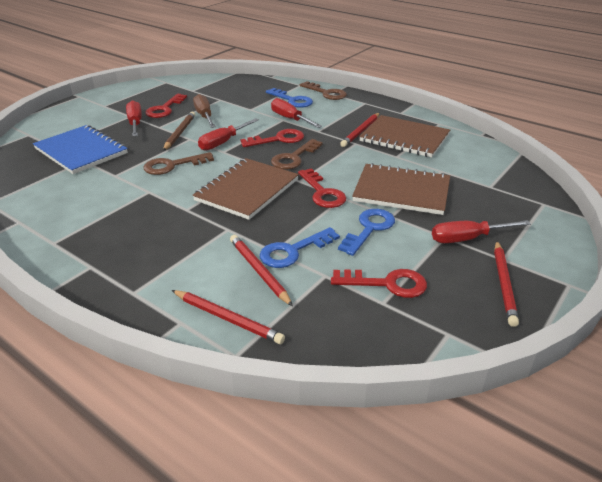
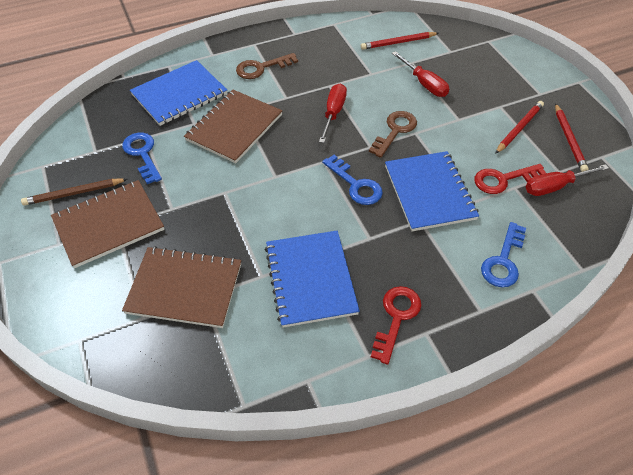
blue notebook: 1 -> 3
brown key: 3 -> 2
brown screwdriver: 1 -> 0
red key: 4 -> 2
red pencil: 4 -> 3
red screwdriver: 4 -> 3

